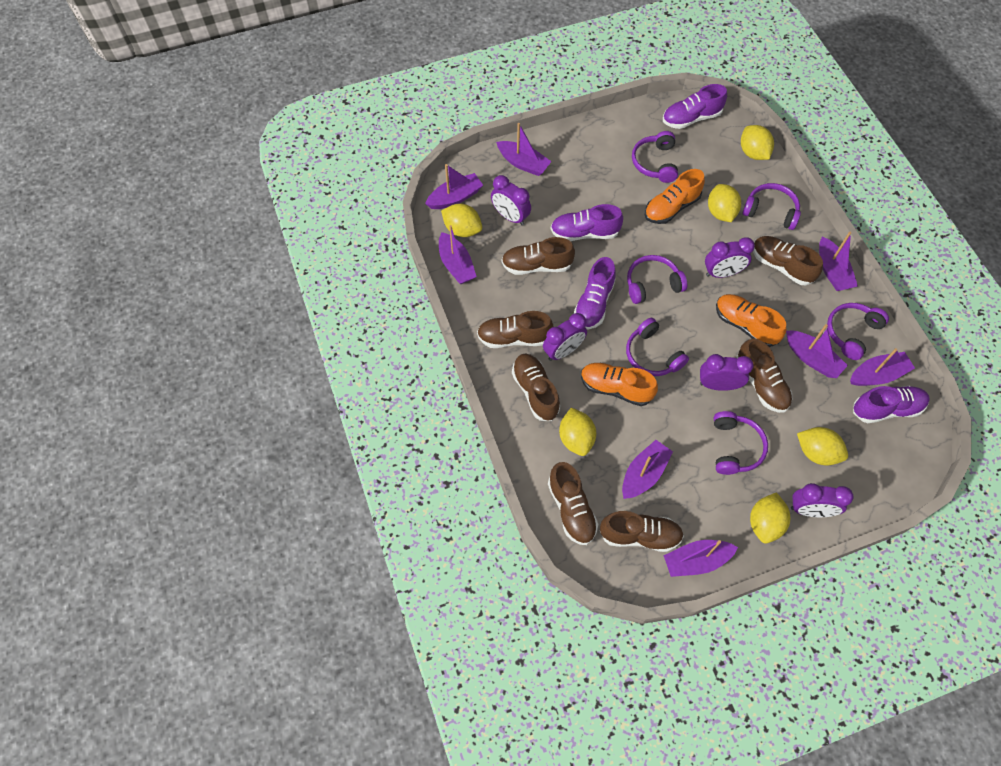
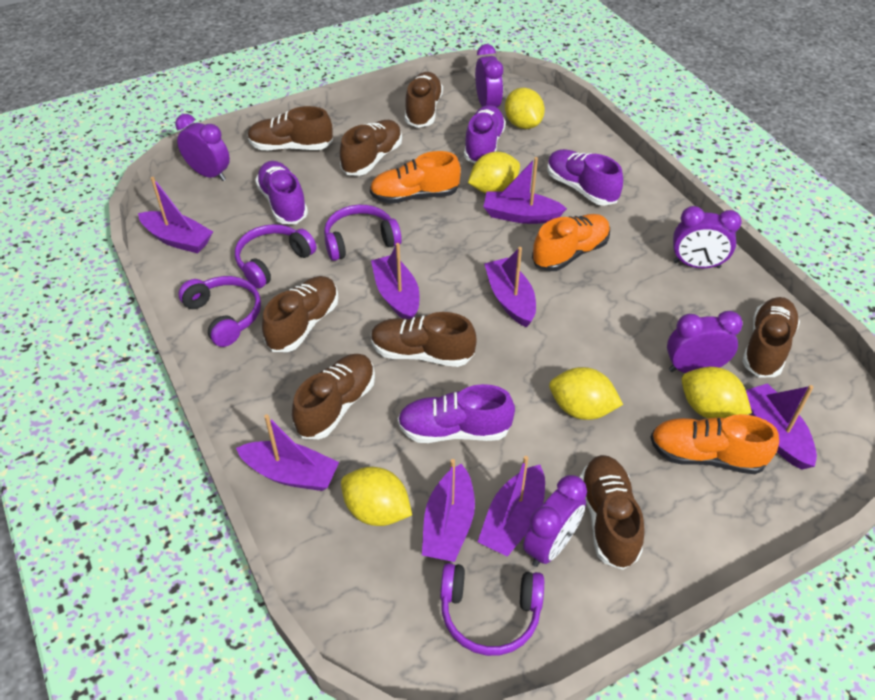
brown shoe: 7 -> 8
purple headphones: 6 -> 4
yellow lemon: 6 -> 5

